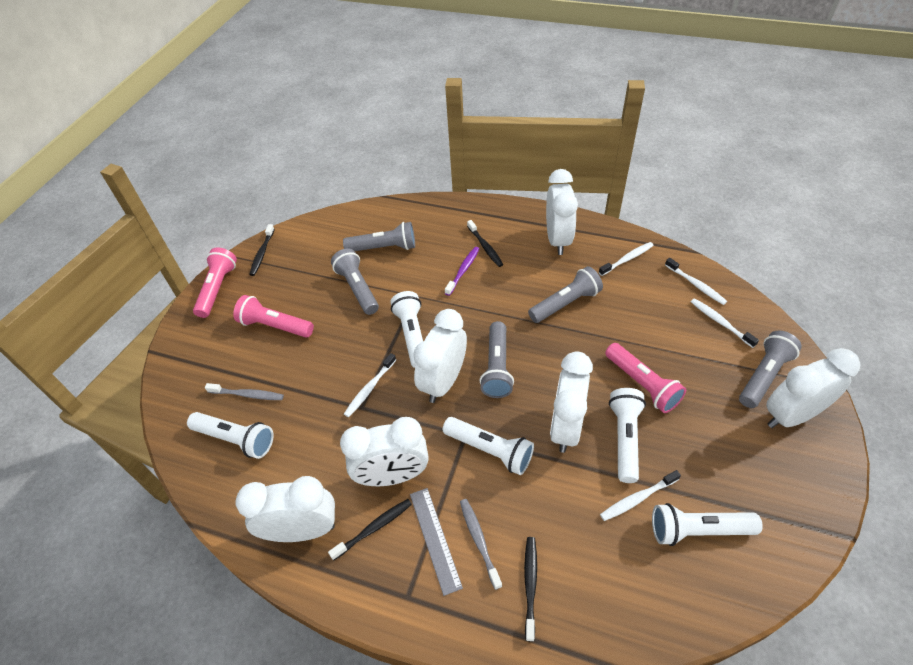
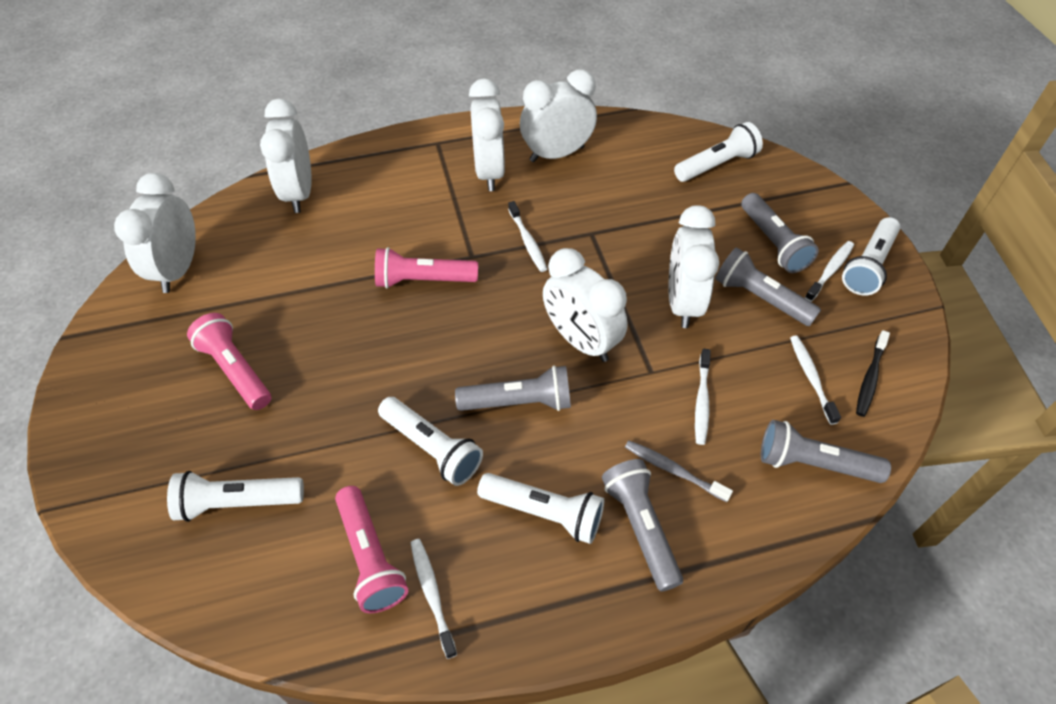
black toothbrush: 4 -> 1
grey ruler: 1 -> 0
grey toothbrush: 2 -> 1
purple toothbrush: 1 -> 0

